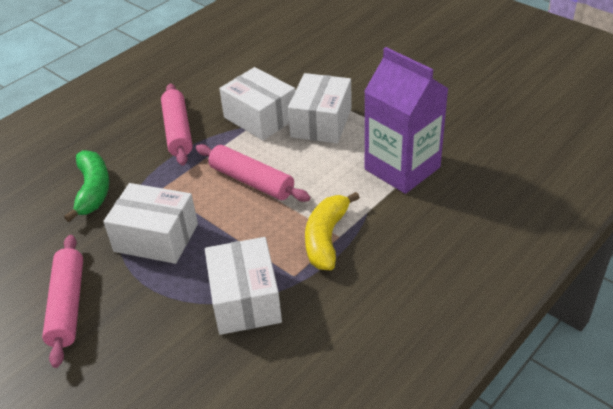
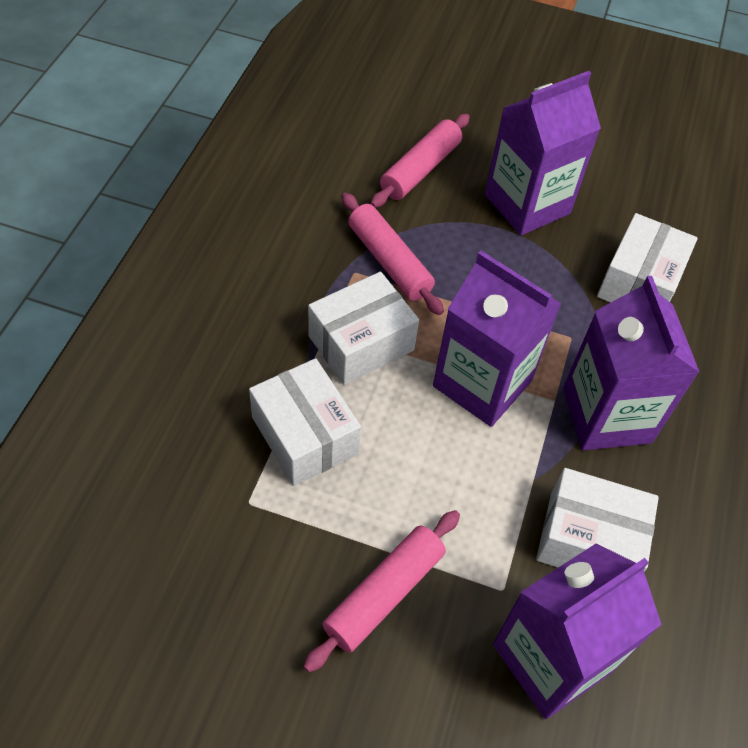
green banana: 1 -> 0
purple carton: 1 -> 4
yellow banana: 1 -> 0

